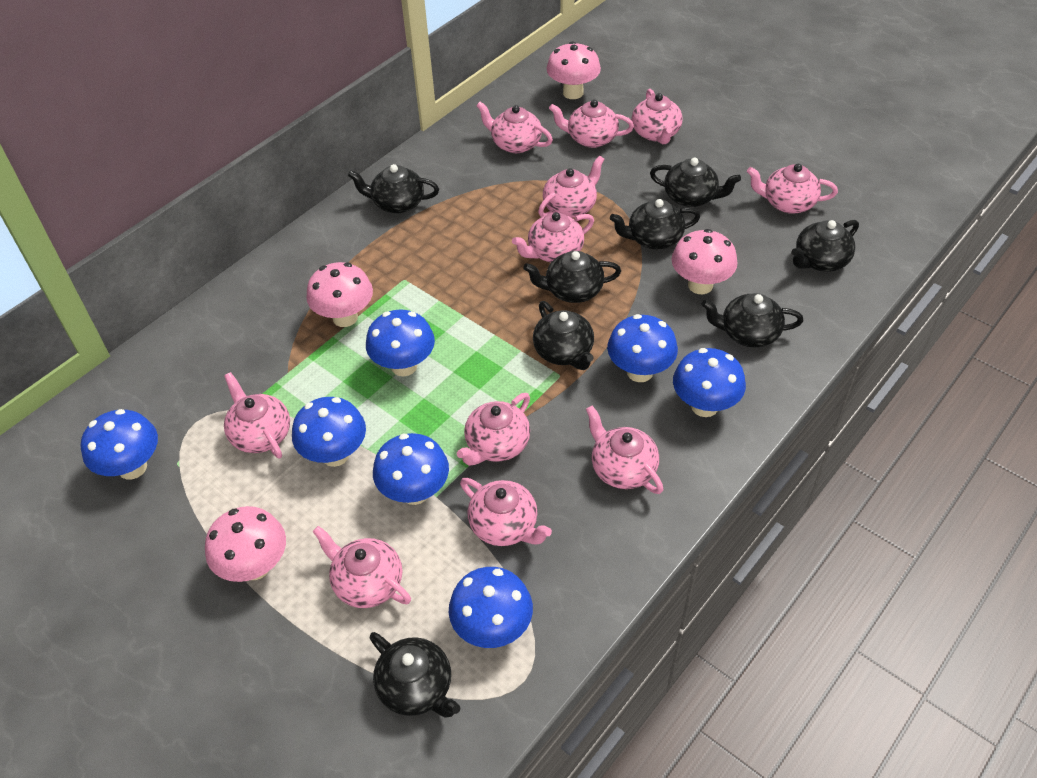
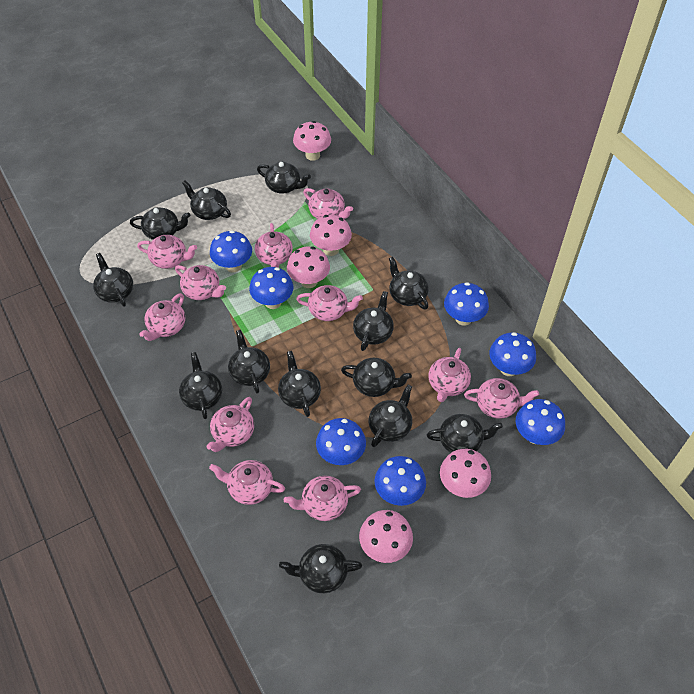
black teapot: 8 -> 13
pink mushroom: 4 -> 5

